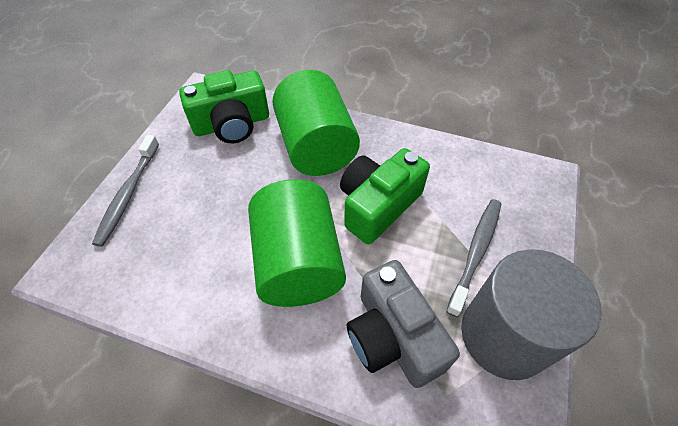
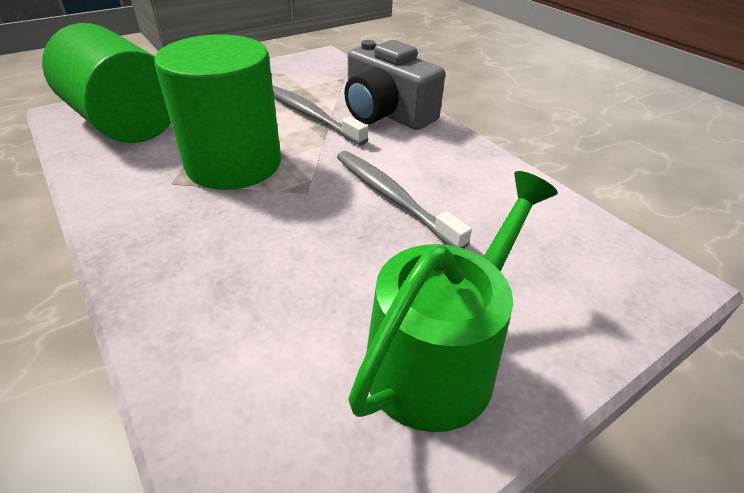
green camera: 2 -> 0
green watering can: 0 -> 1
grey cylinder: 1 -> 0

